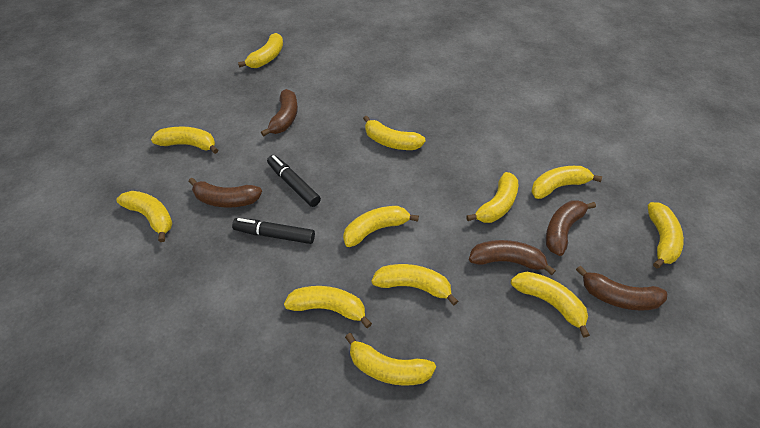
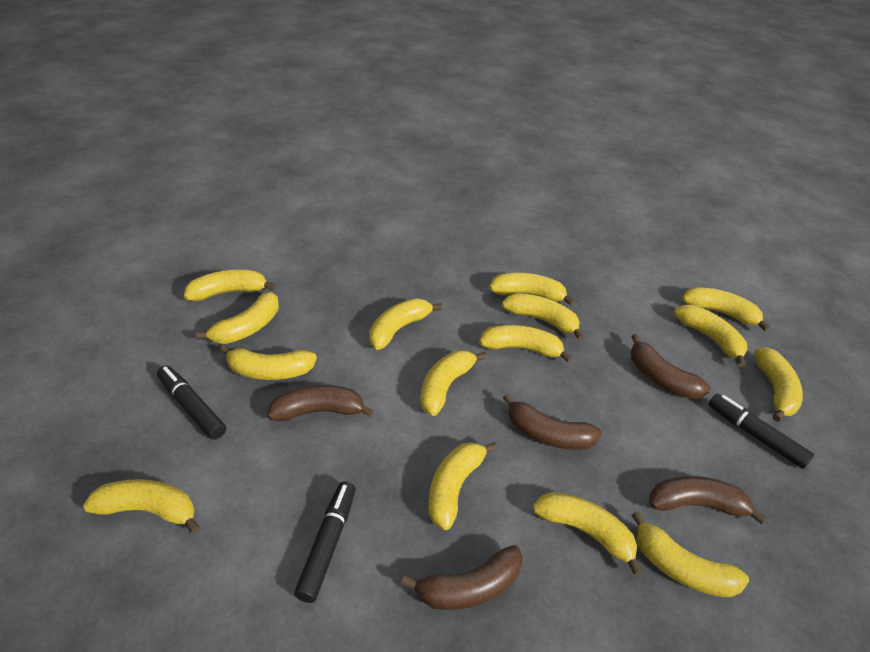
black marker: 2 -> 3
yellow banana: 12 -> 15

